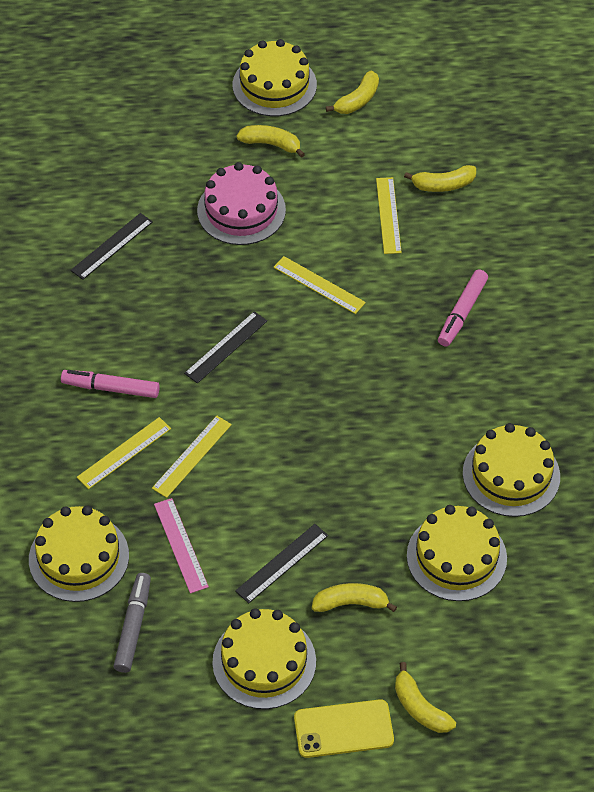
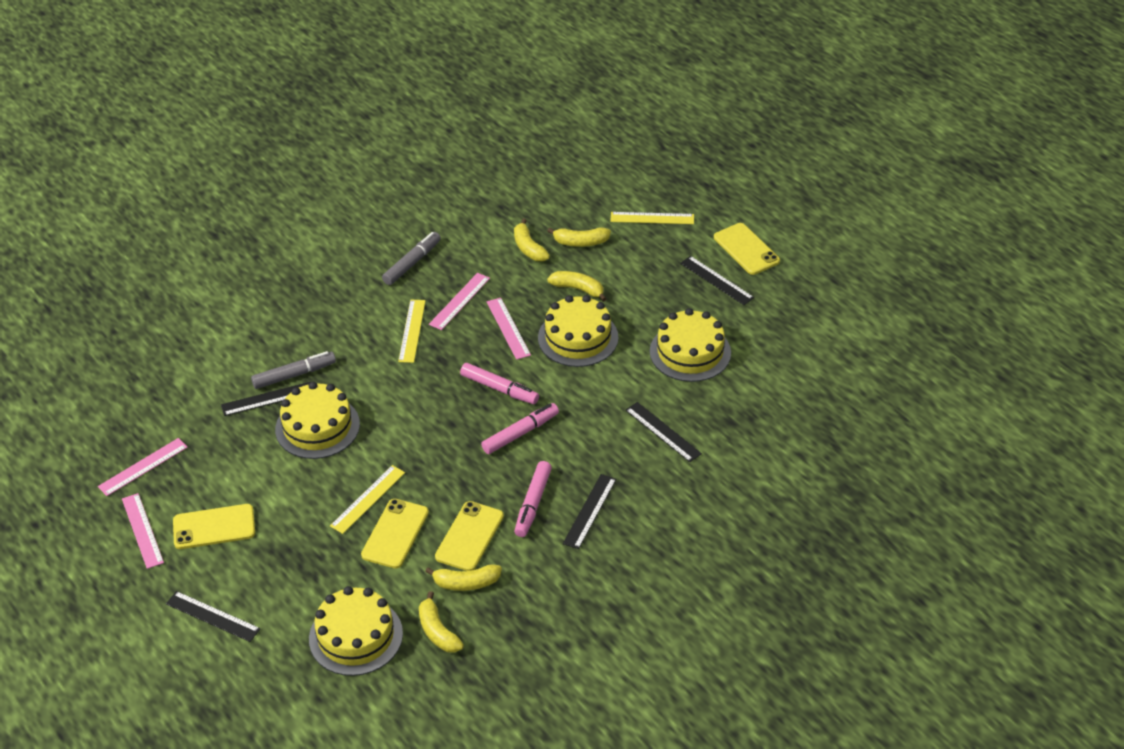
black ruler: 3 -> 5
grey marker: 1 -> 2
pink cake: 1 -> 0
pink marker: 2 -> 3
pink ruler: 1 -> 4
yellow cake: 5 -> 4
yellow phone: 1 -> 4
yellow ruler: 4 -> 3

